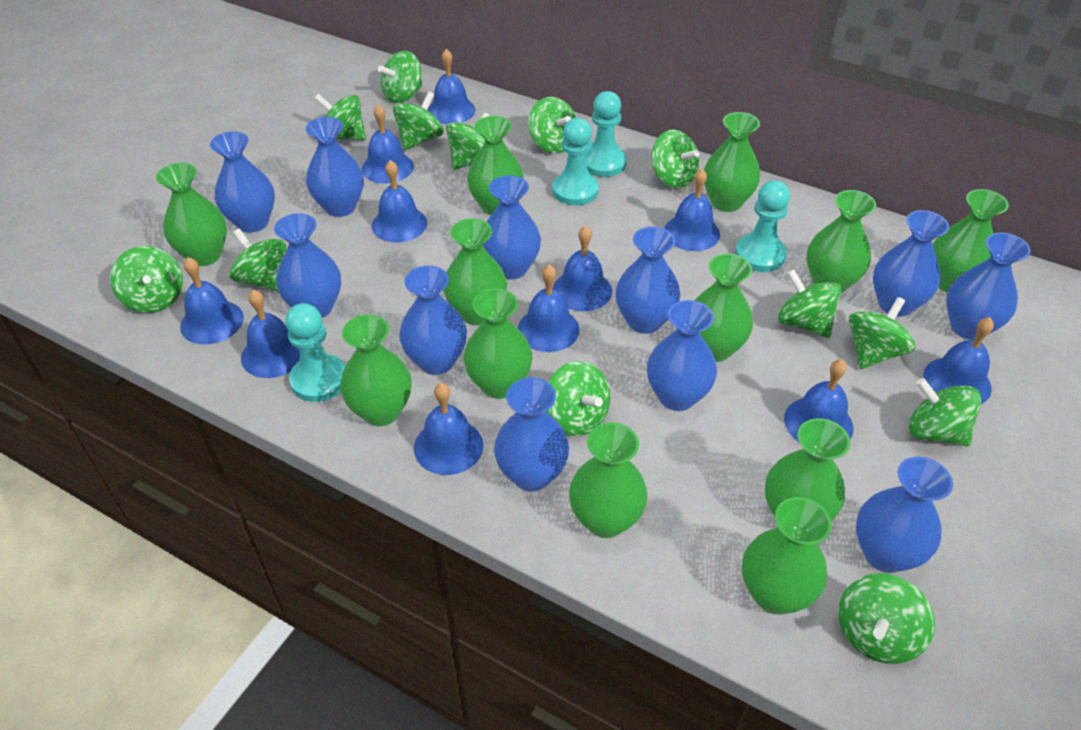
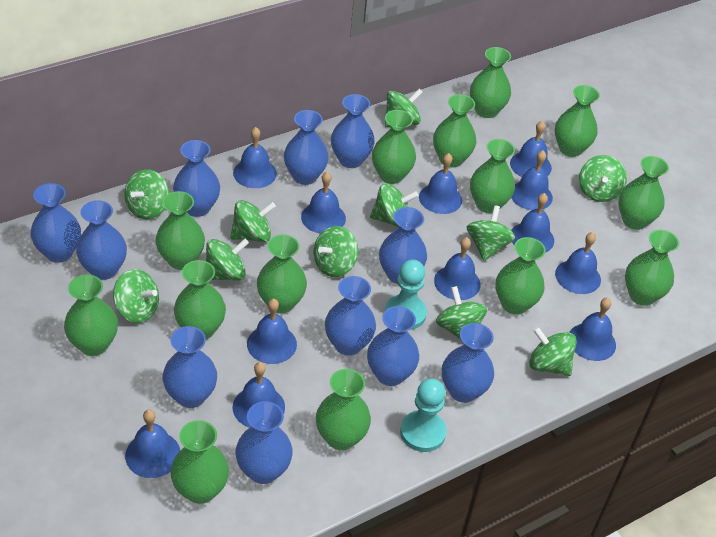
blue bell: 11 -> 12
green spinning top: 13 -> 11
green vase: 12 -> 14
turquoise pawn: 4 -> 2

